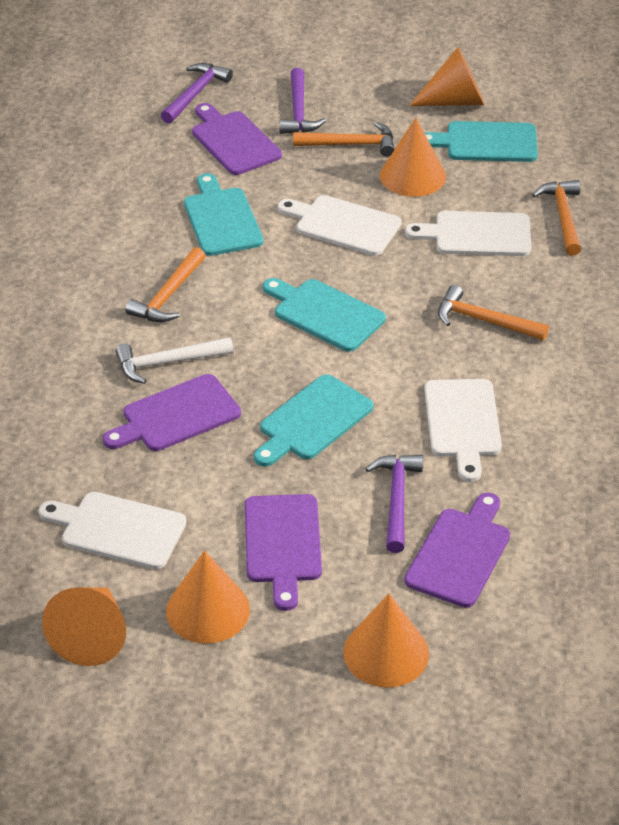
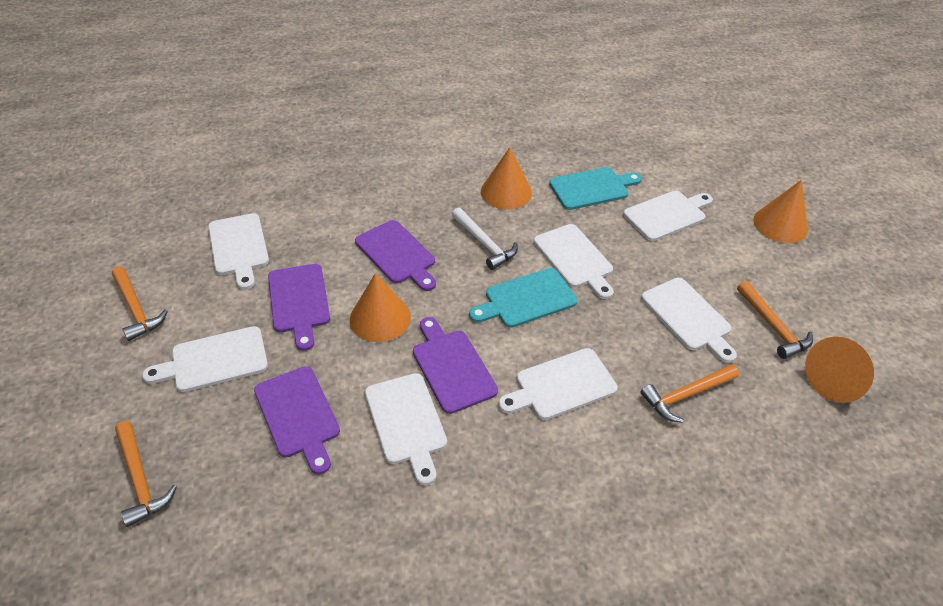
orange cone: 5 -> 4
purple hammer: 3 -> 0
turquoise cutting board: 4 -> 2
white cutting board: 4 -> 7

